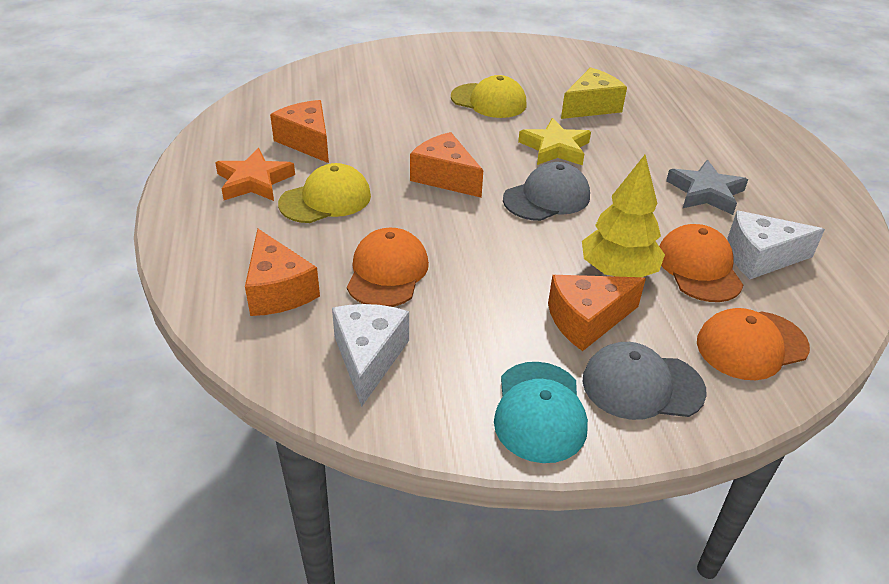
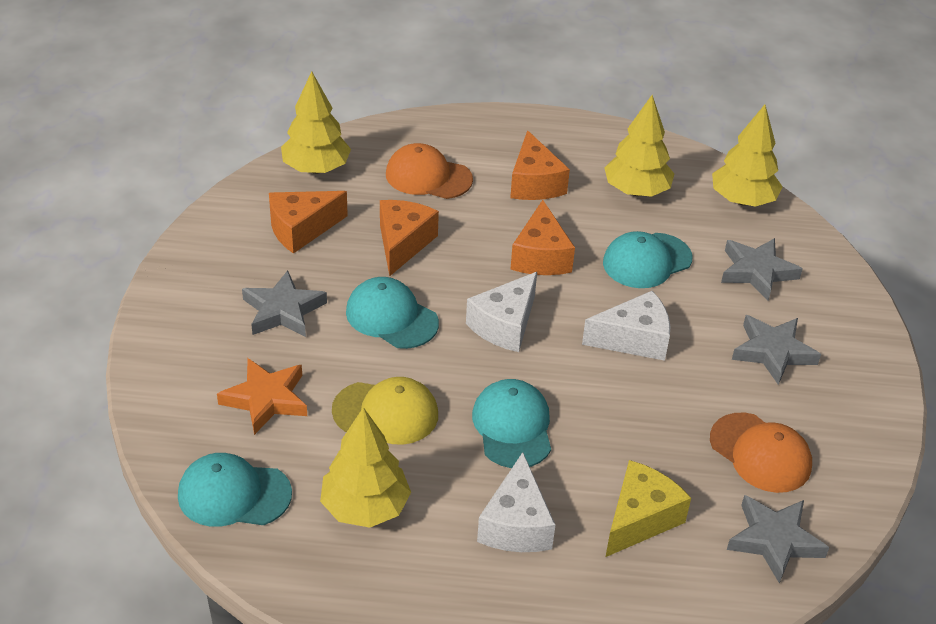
grey cap: 2 -> 0
grey star: 1 -> 4
orange cap: 3 -> 2
turquoise cap: 1 -> 4
white cheese: 2 -> 3
yellow cap: 2 -> 1
yellow star: 1 -> 0
yellow tree: 1 -> 4

